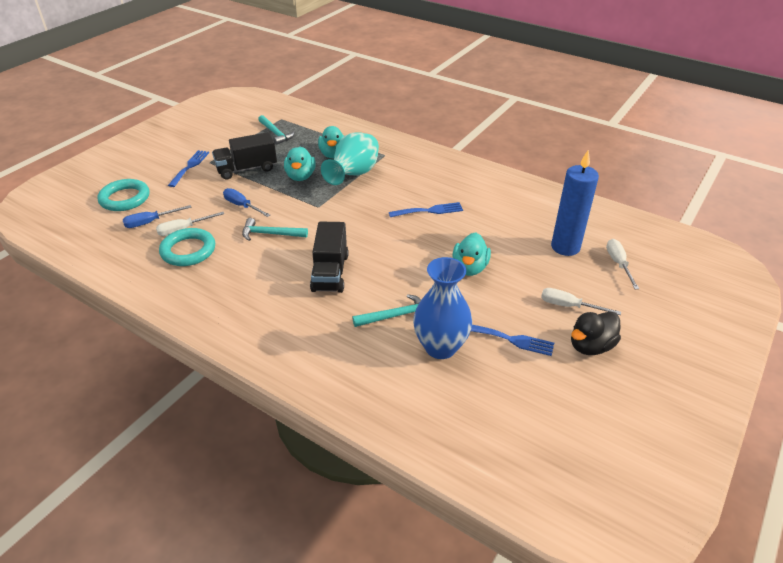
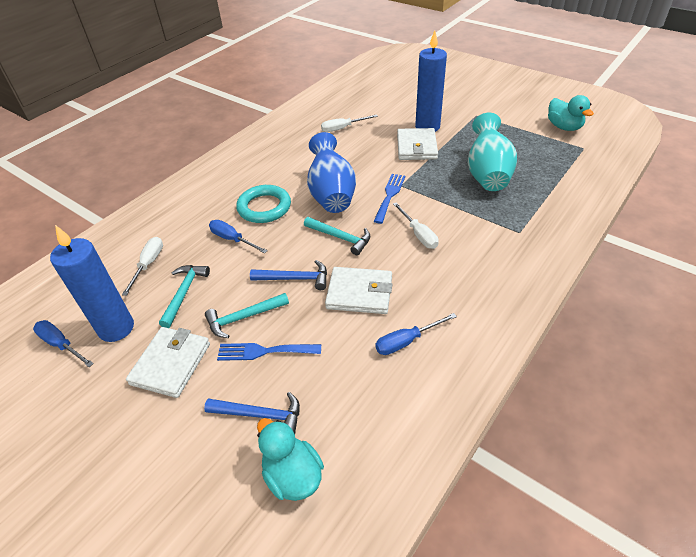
black duck: 1 -> 0
black truck: 2 -> 0
blue candle: 1 -> 2
blue fork: 3 -> 2
blue hammer: 0 -> 2
blue screwdriver: 2 -> 3
turquoise duck: 3 -> 2
turquoise ring: 2 -> 1
white wallet: 0 -> 3

